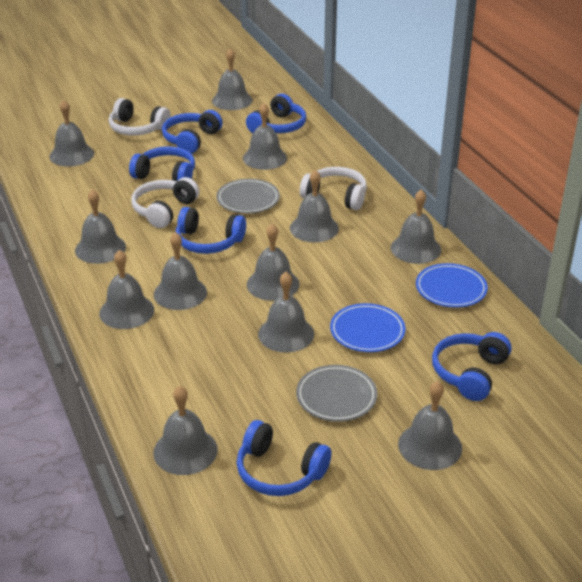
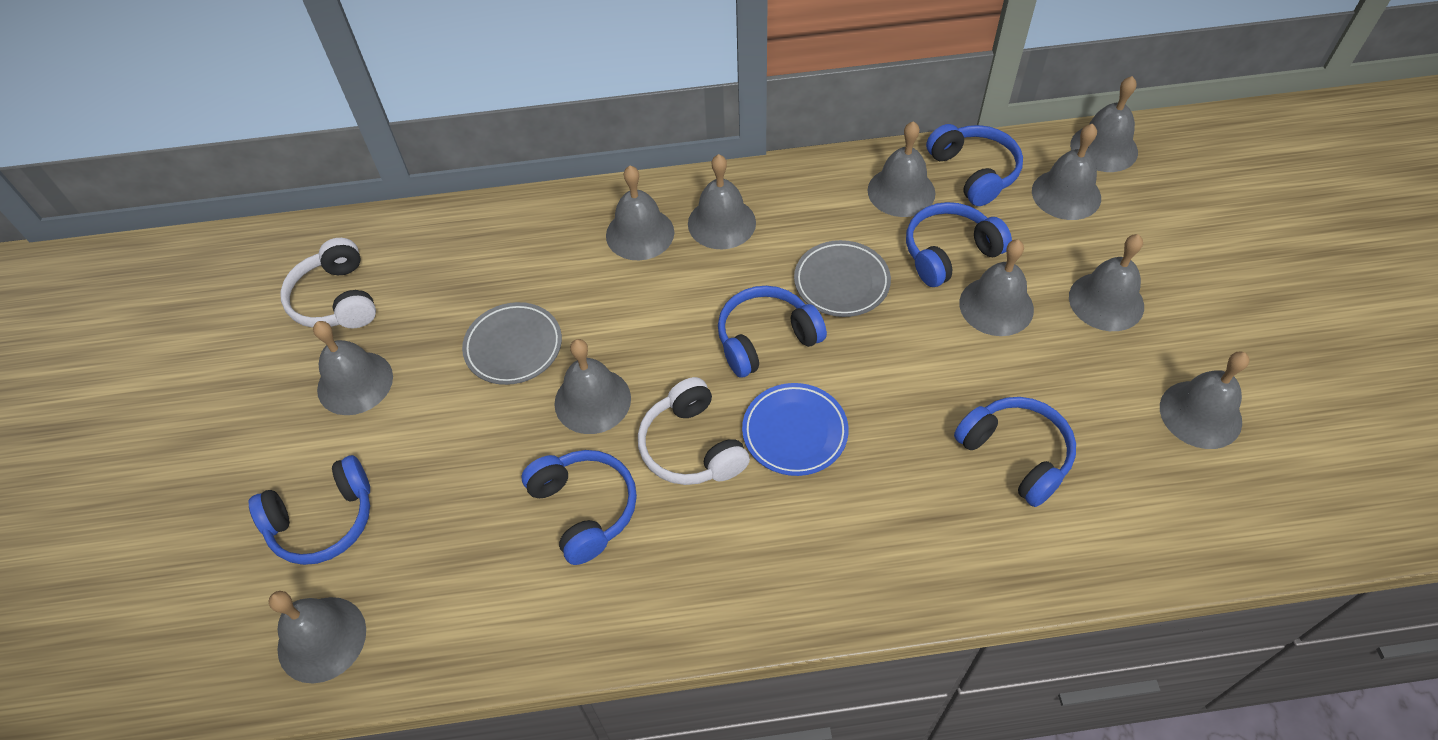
blue plate: 2 -> 1
grey bell: 12 -> 11
white headphones: 3 -> 2

